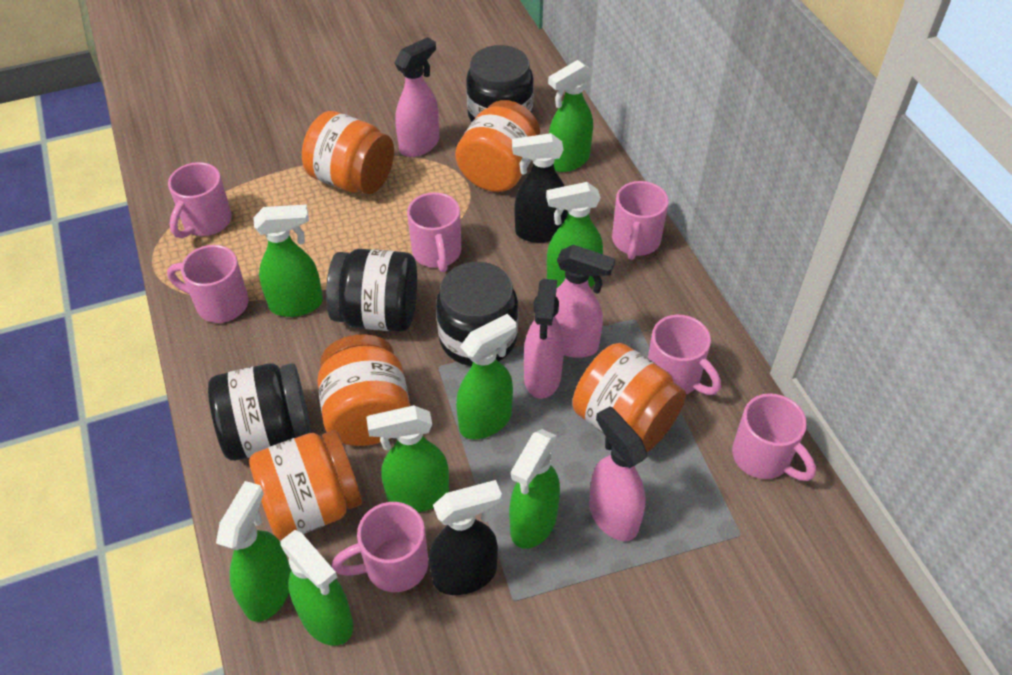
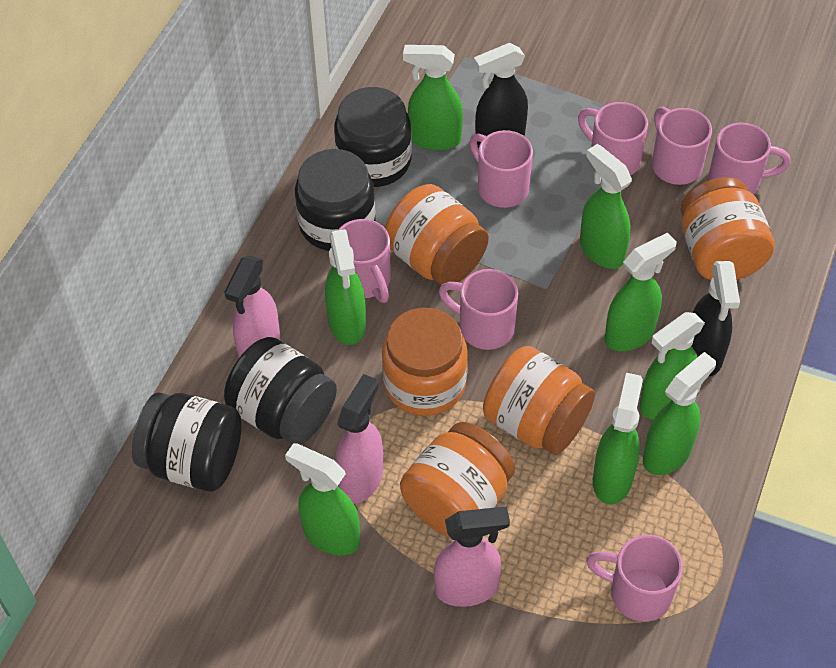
pink spray bottle: 4 -> 3

